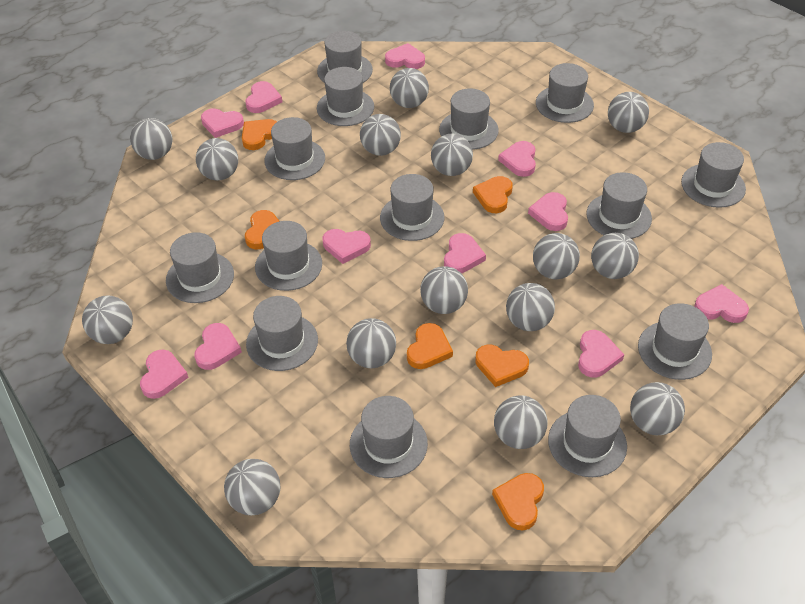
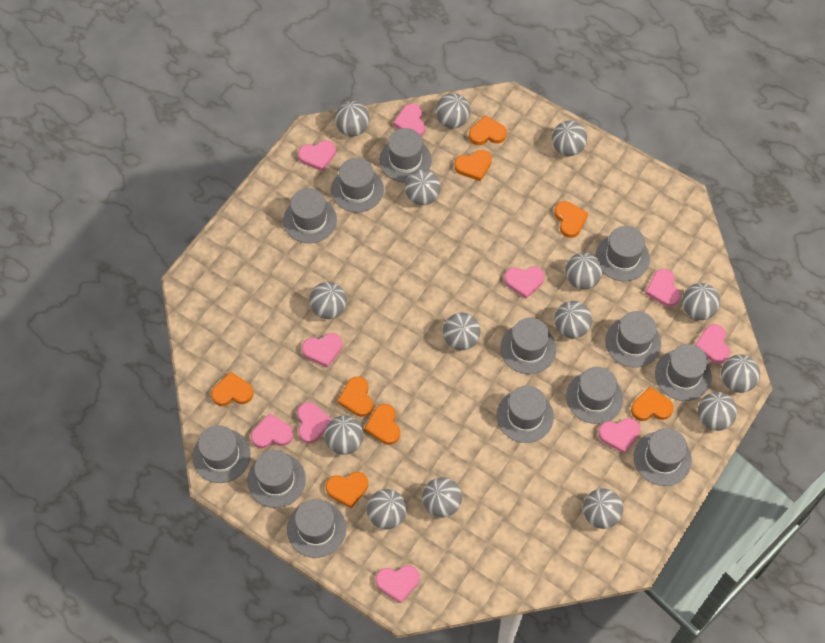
grey hat: 14 -> 13
orange heart: 6 -> 8
pink heart: 11 -> 10

